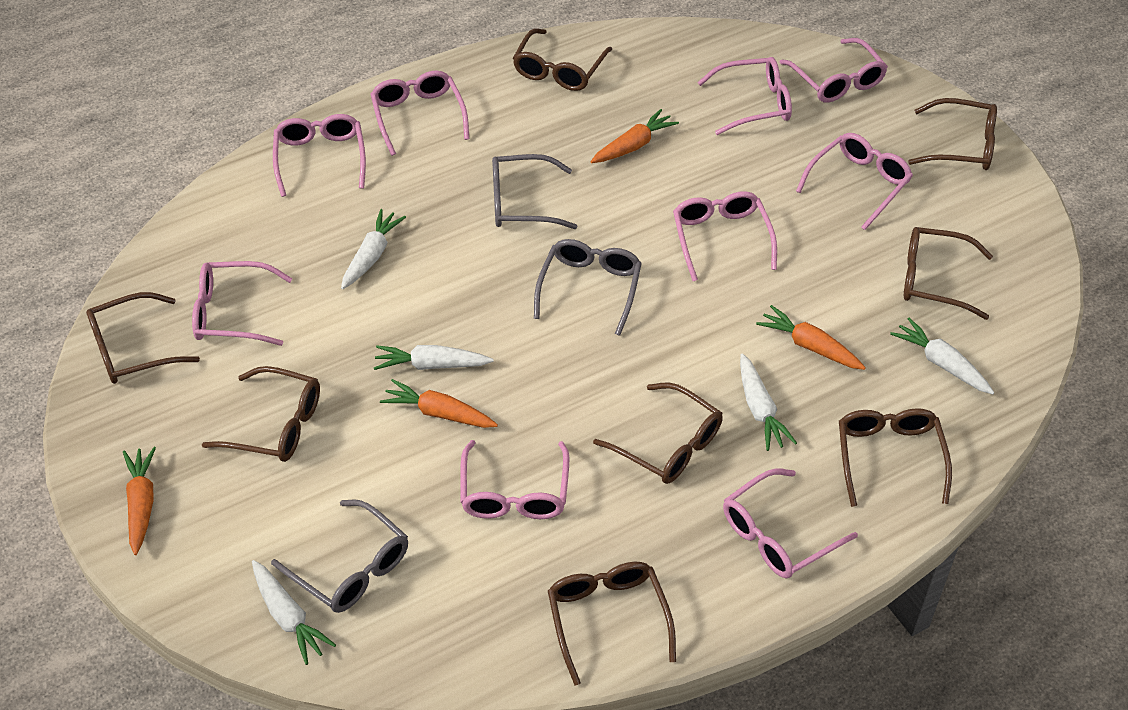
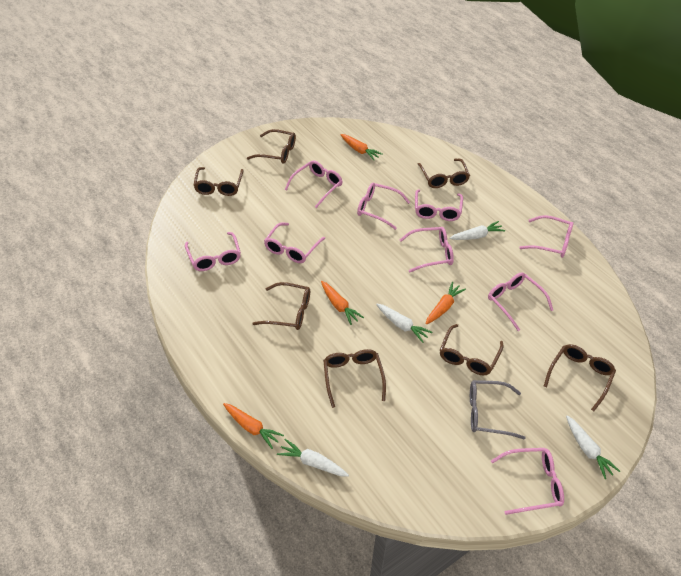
brown glasses: 8 -> 7
grey glasses: 3 -> 1
white carrot: 5 -> 4

